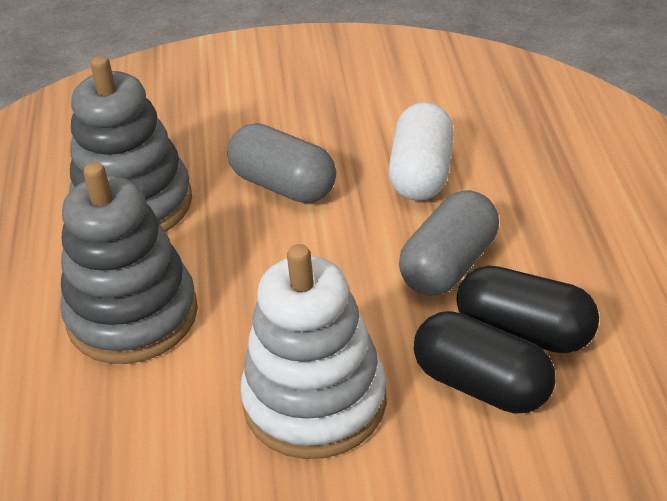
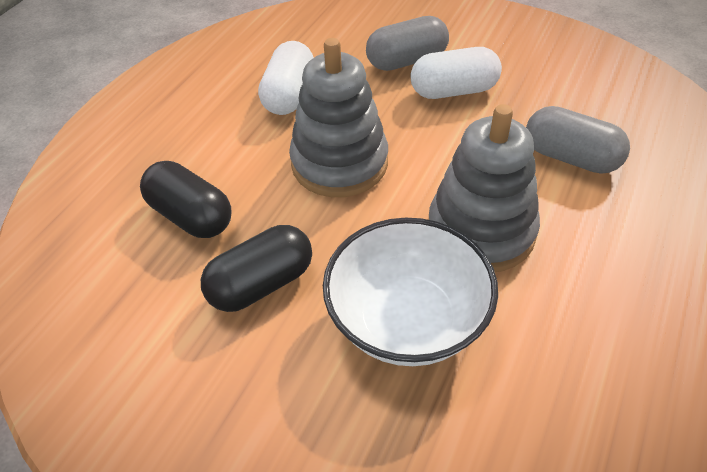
white bowl: 0 -> 1
white capsule: 1 -> 2
white stacking toy: 1 -> 0

